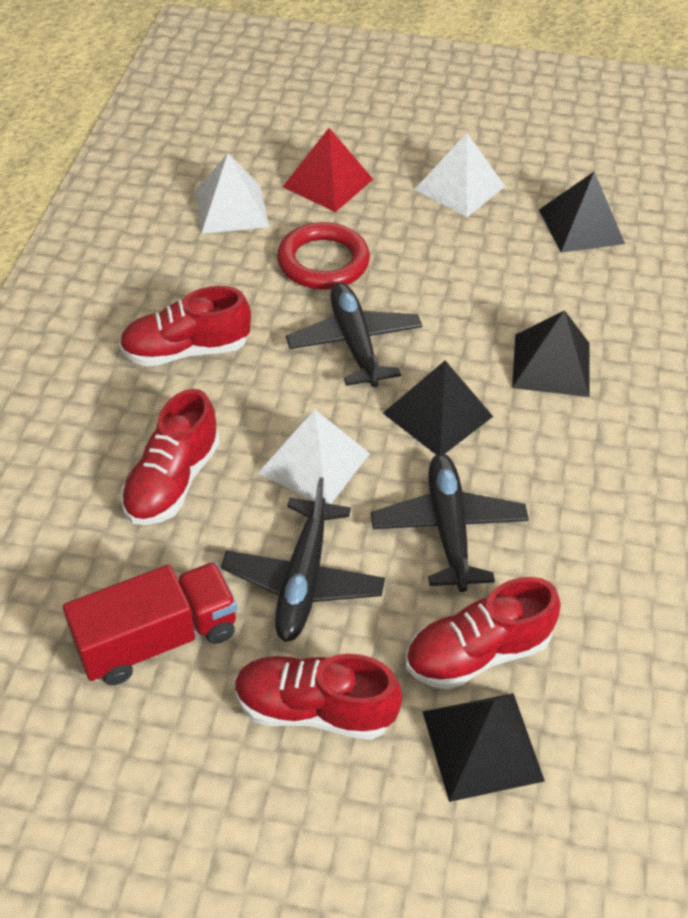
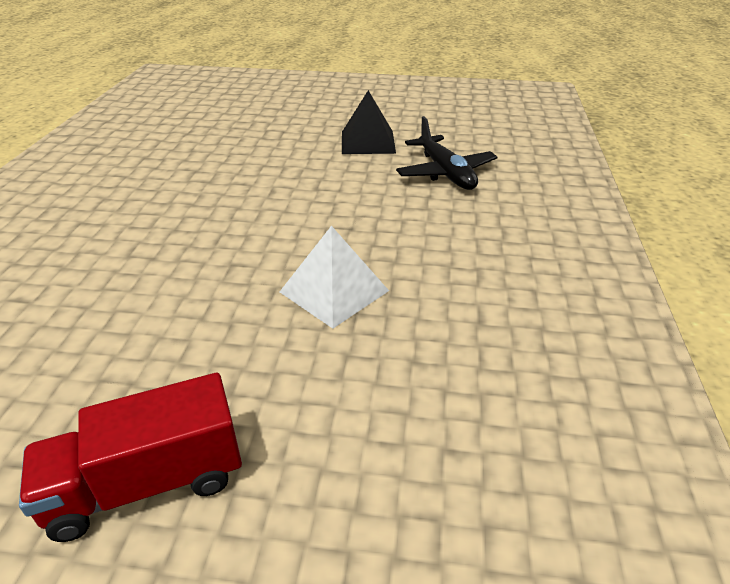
black plane: 3 -> 1
black pyramid: 4 -> 1
red pyramid: 1 -> 0
red ring: 1 -> 0
red shoe: 4 -> 0
white pyramid: 3 -> 1

